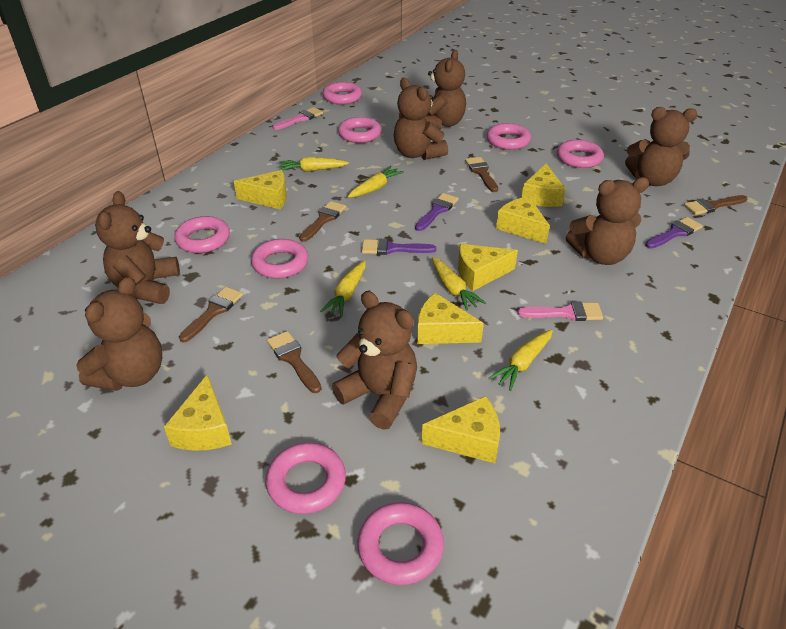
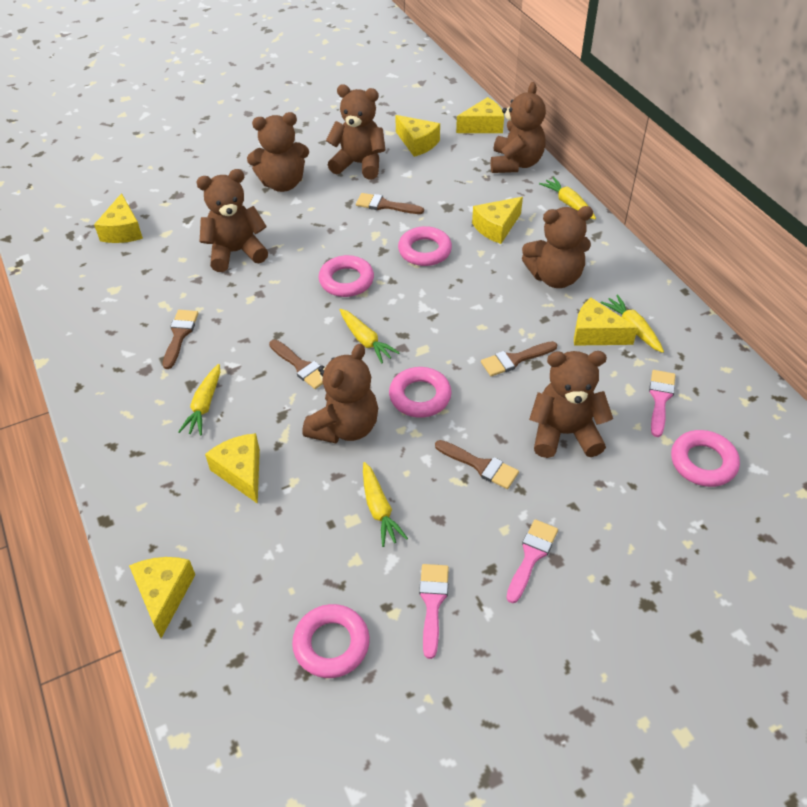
pink brush: 2 -> 3
pink ring: 8 -> 5
purple brush: 3 -> 0

